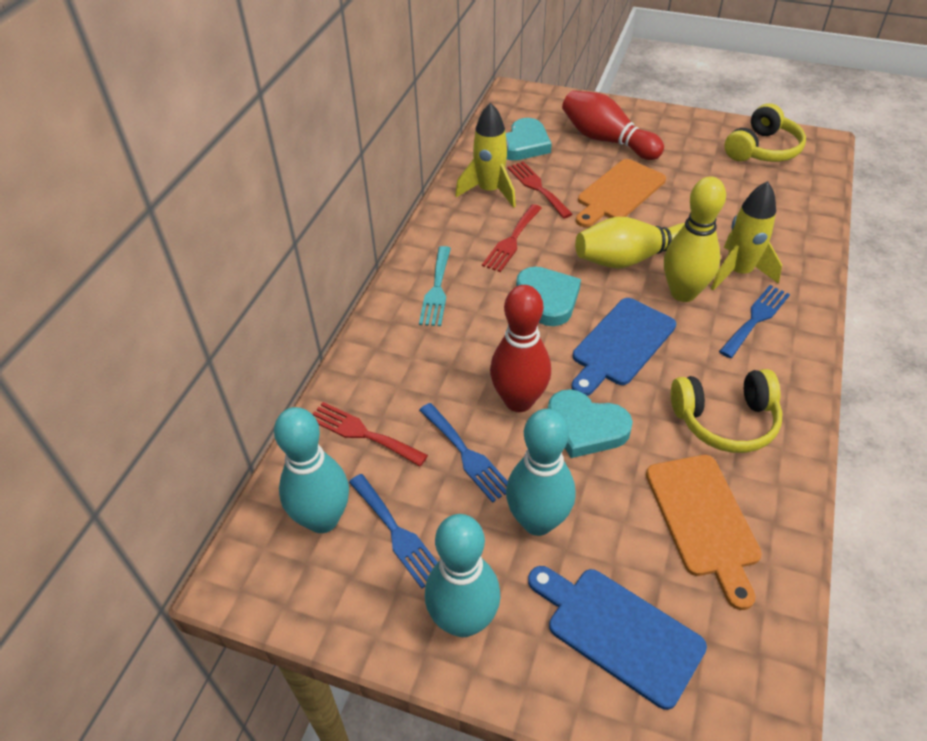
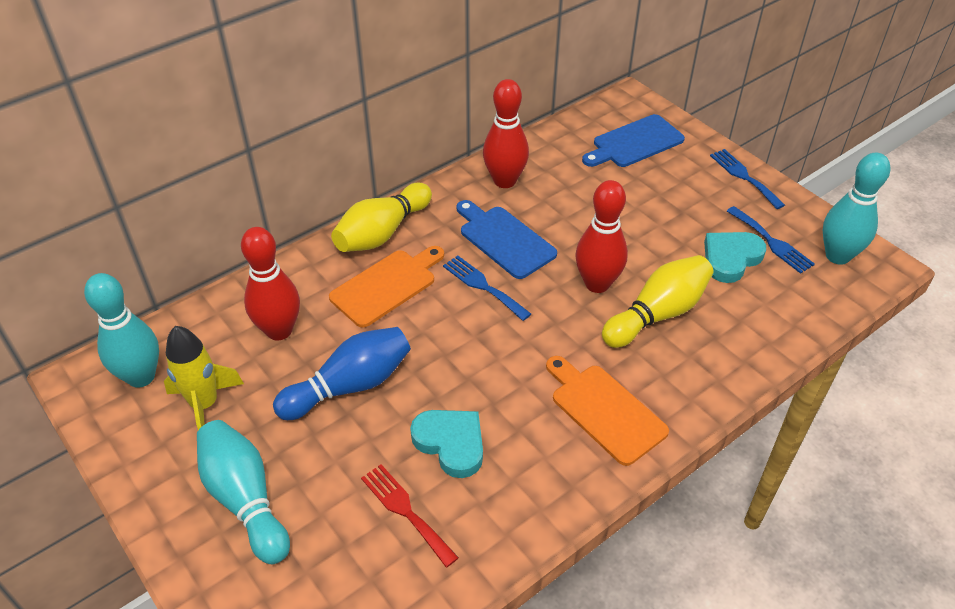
blue bowling pin: 0 -> 1
red bowling pin: 2 -> 3
red fork: 3 -> 1
turquoise fork: 1 -> 0
turquoise heart: 3 -> 2
yellow headphones: 2 -> 0
yellow rocket: 2 -> 1

